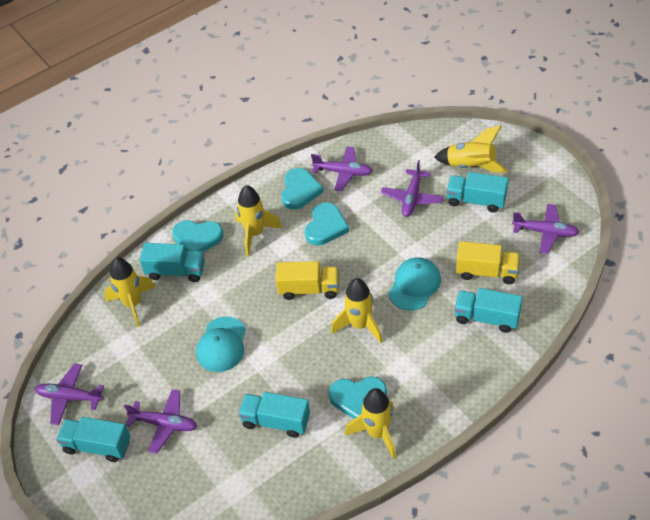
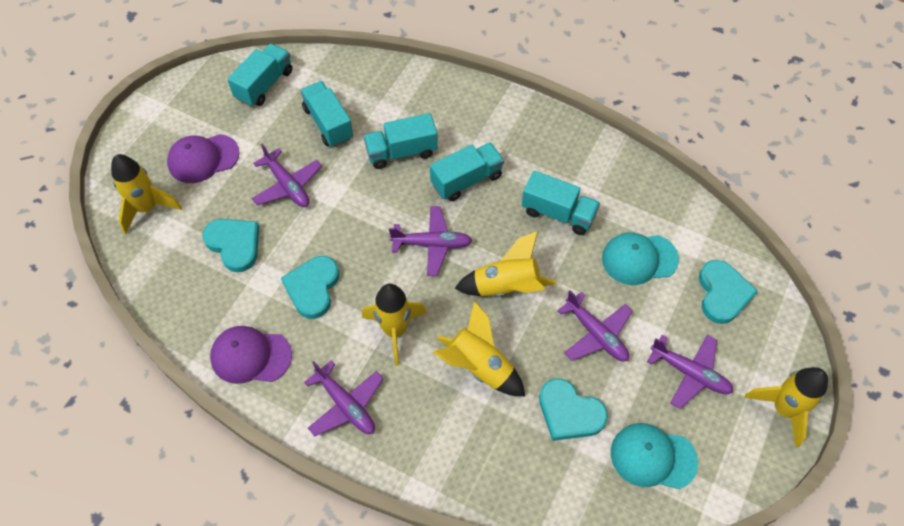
purple cap: 0 -> 2
yellow truck: 2 -> 0

